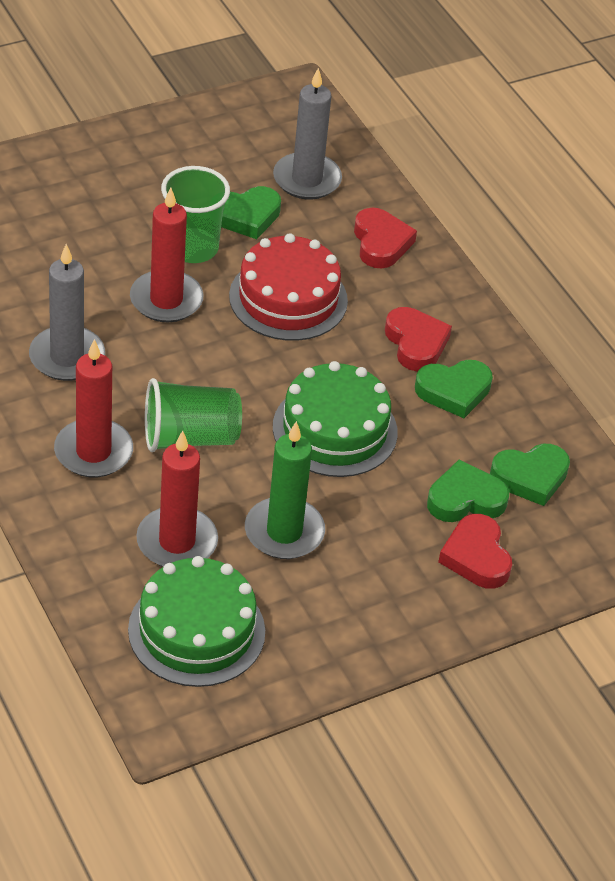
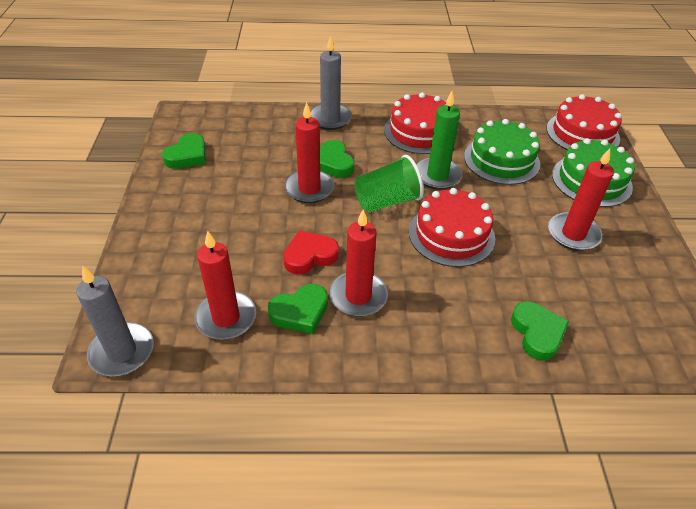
green cup: 2 -> 1
red cake: 1 -> 3
red candle: 3 -> 4
red heart: 3 -> 1

